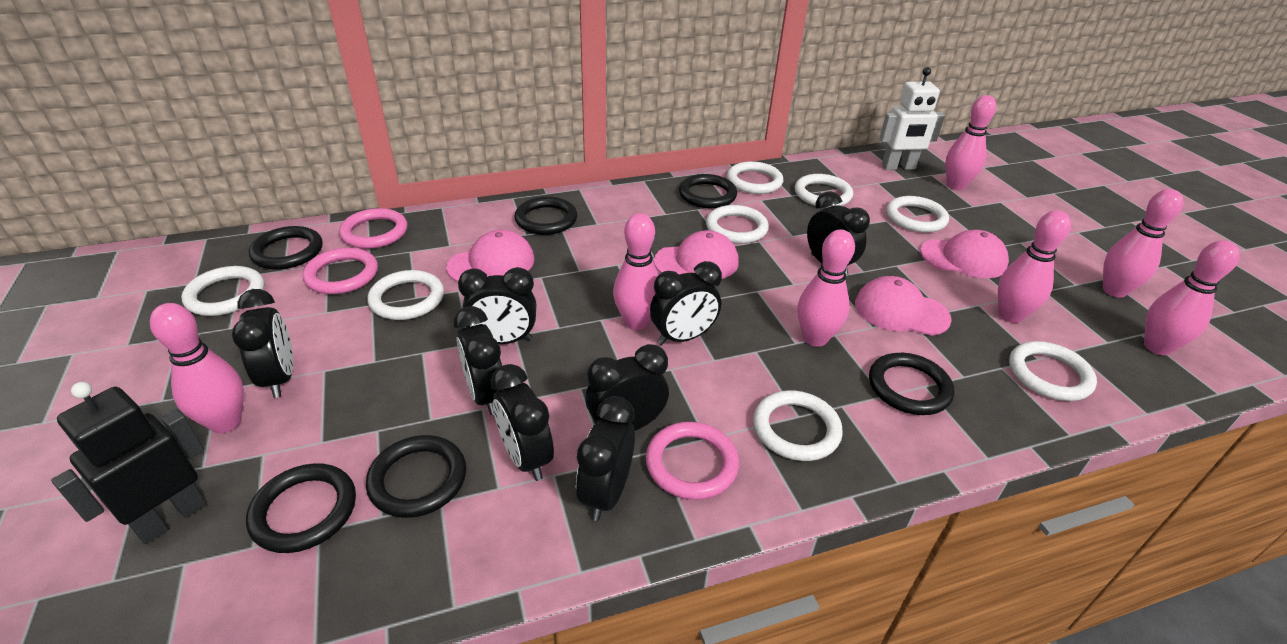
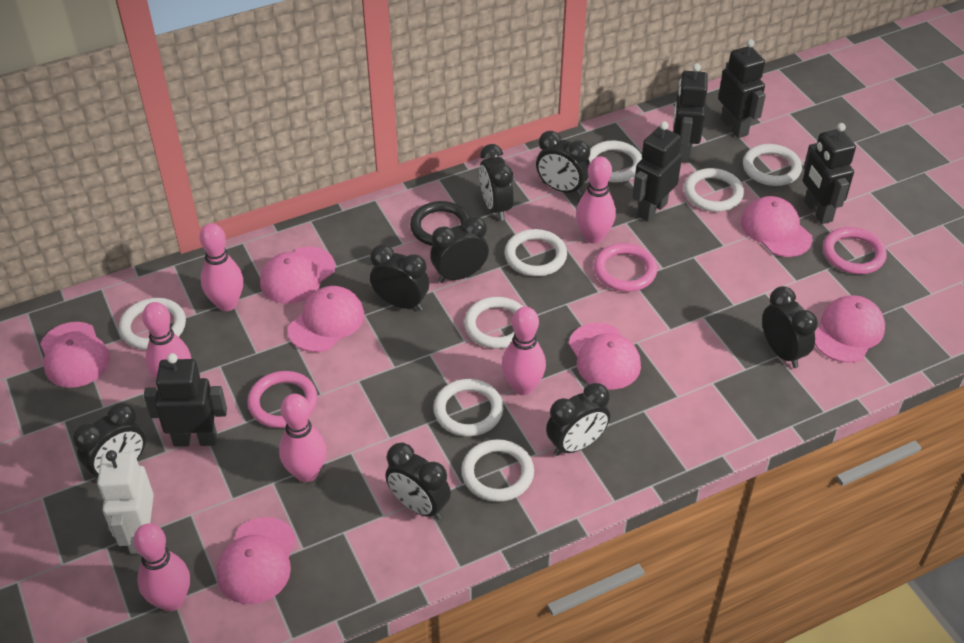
black ring: 6 -> 1
black robot: 1 -> 5
pink bowling pin: 7 -> 6
pink cap: 4 -> 7

